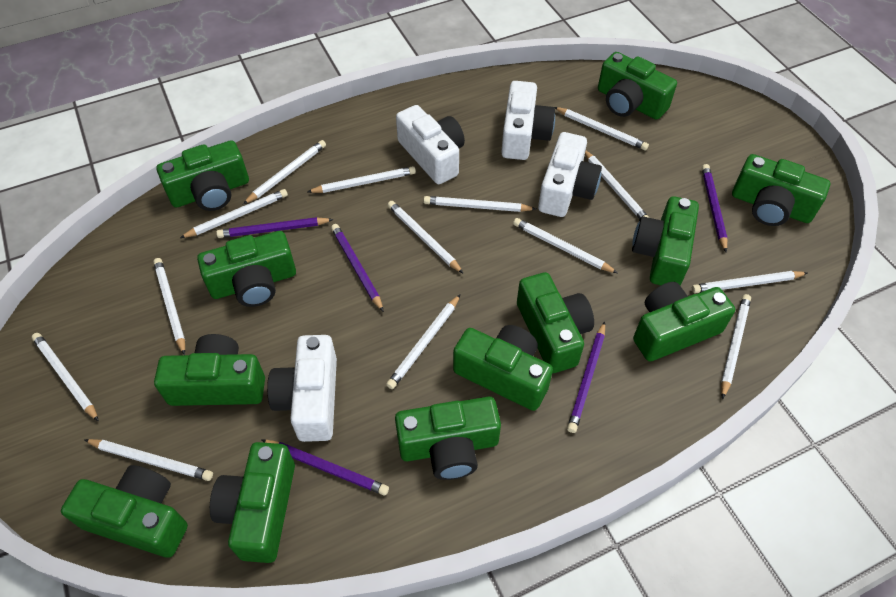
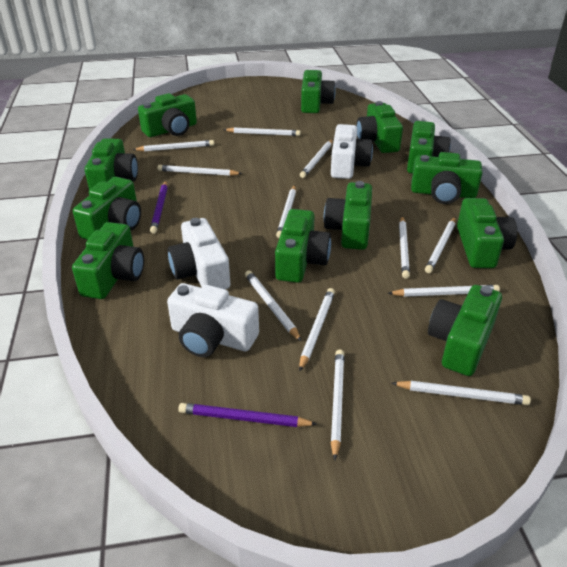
purple pencil: 5 -> 2
white camera: 4 -> 3
white pencil: 14 -> 12

